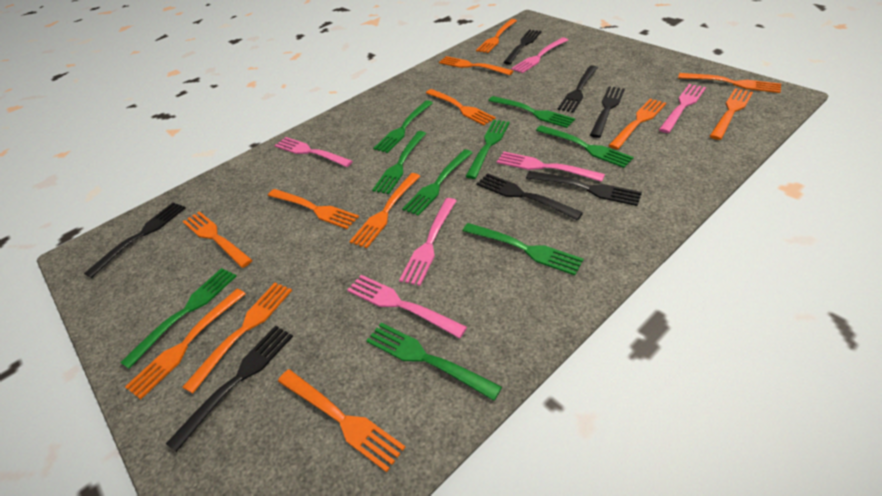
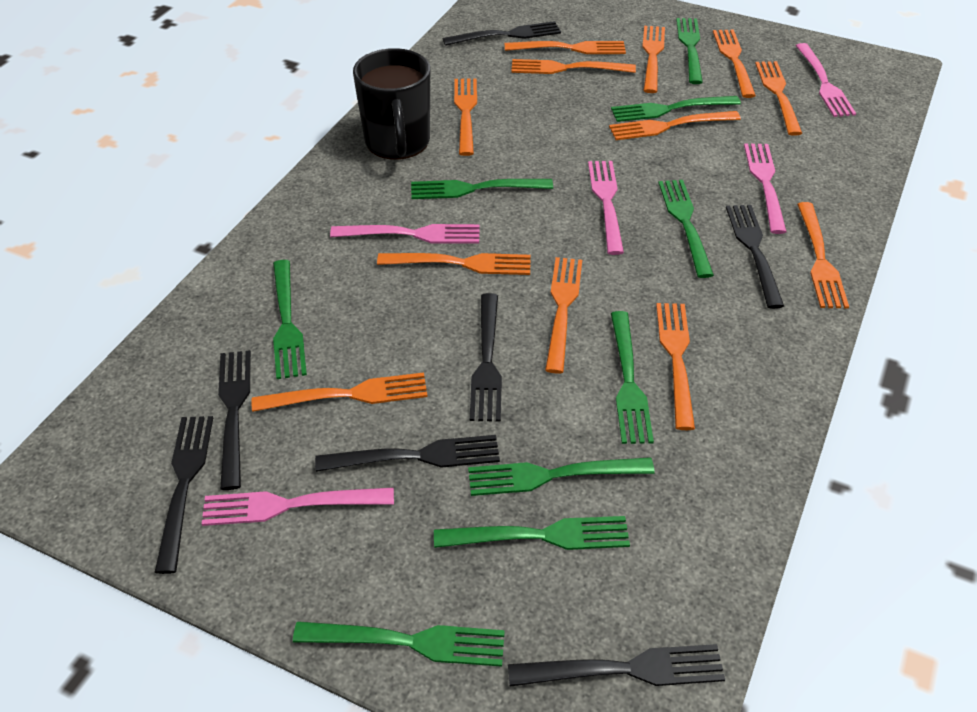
black mug: 0 -> 1
pink fork: 6 -> 5

